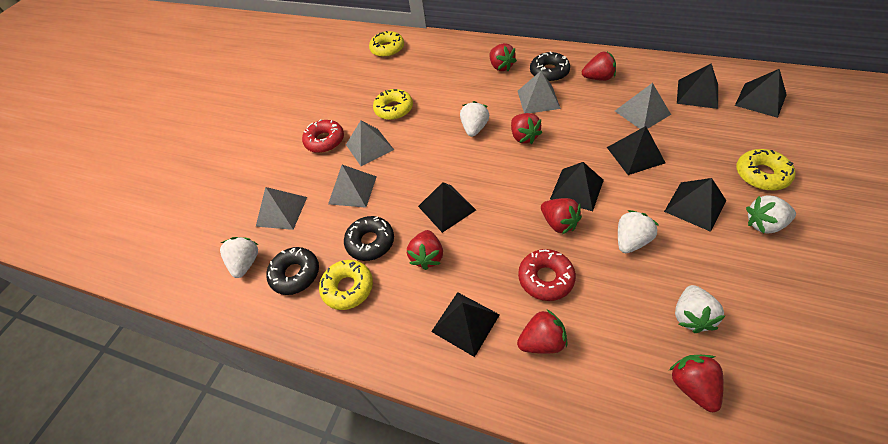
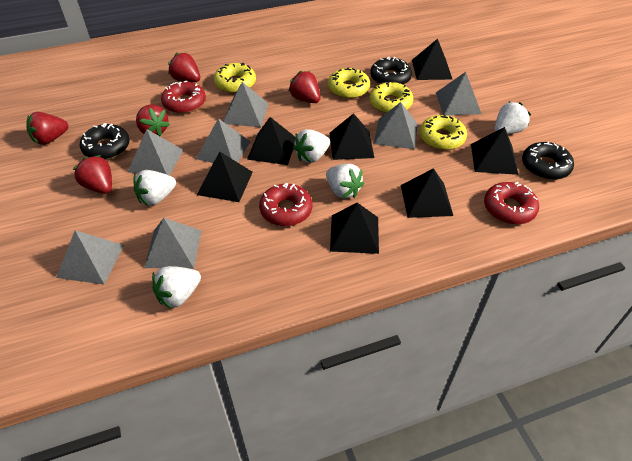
grey pyramid: 5 -> 7
red donut: 2 -> 3
red strawberry: 7 -> 5

